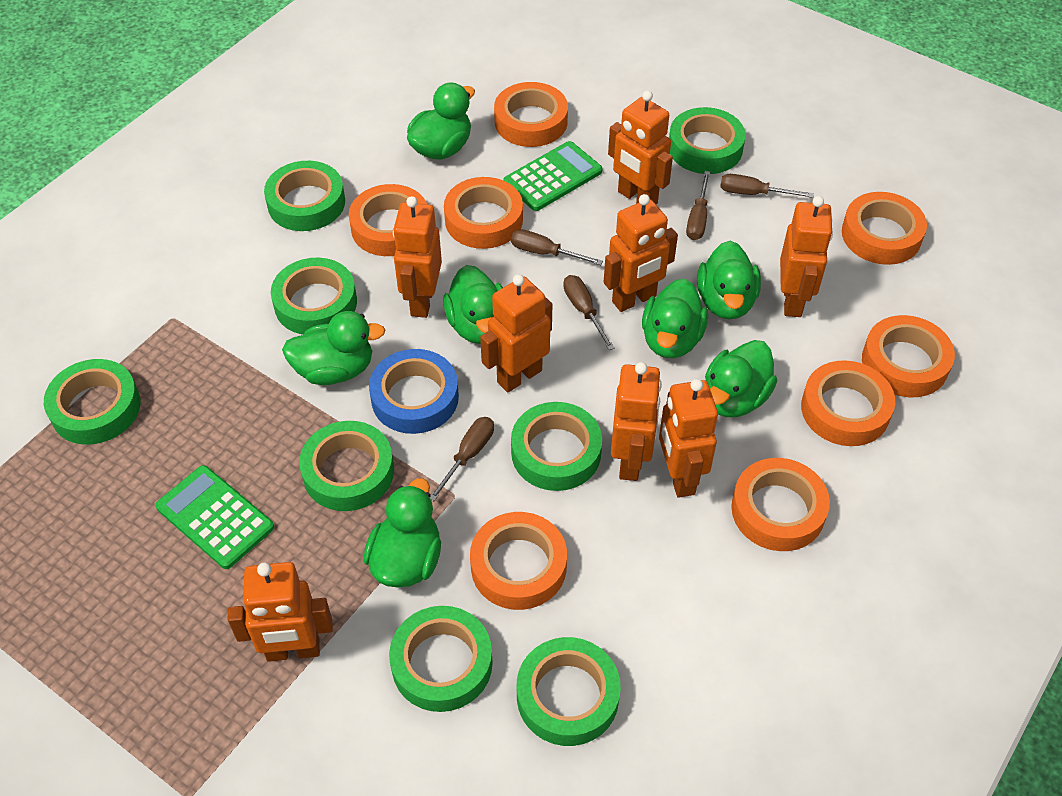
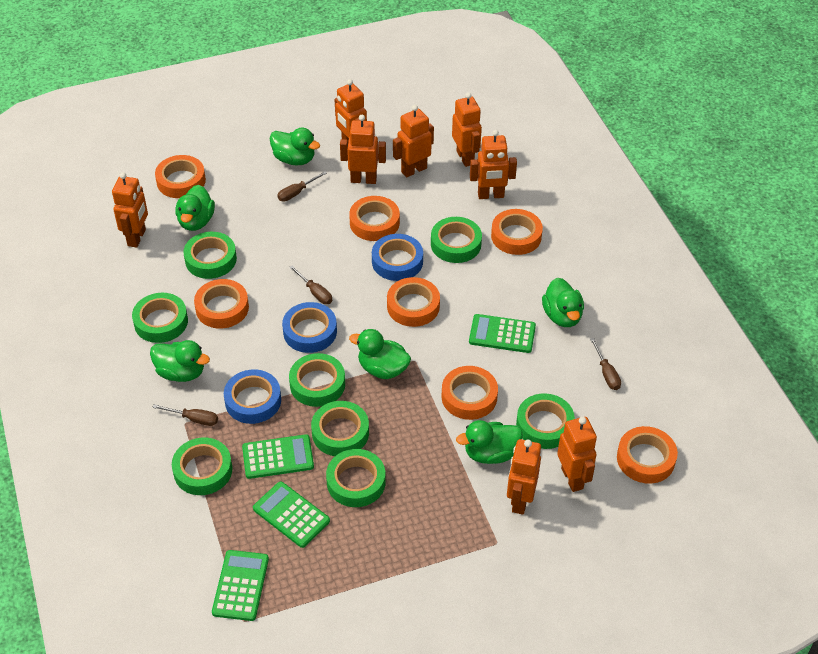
blue tape: 1 -> 3
brown screwdriver: 5 -> 4
green calculator: 2 -> 4
green duck: 7 -> 6
orange tape: 8 -> 7

